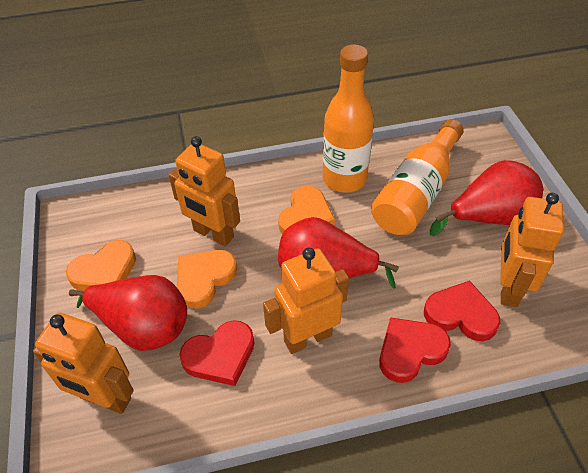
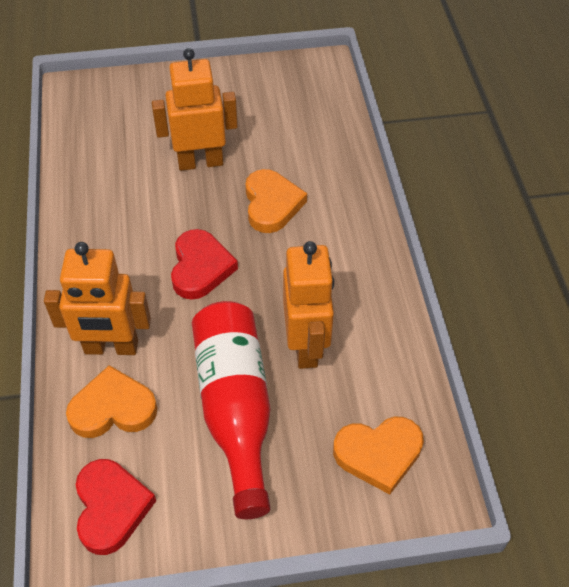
orange bottle: 2 -> 0
orange robot: 4 -> 3
red bottle: 0 -> 1
red heart: 3 -> 2
red pear: 3 -> 0

